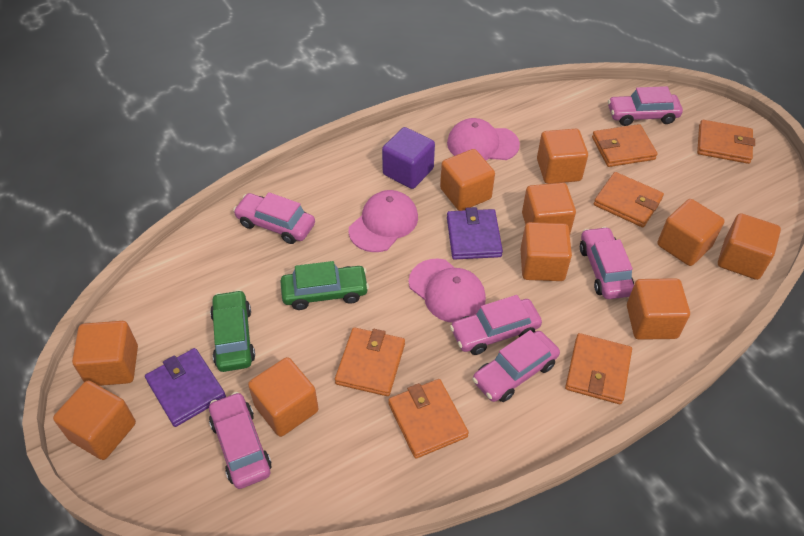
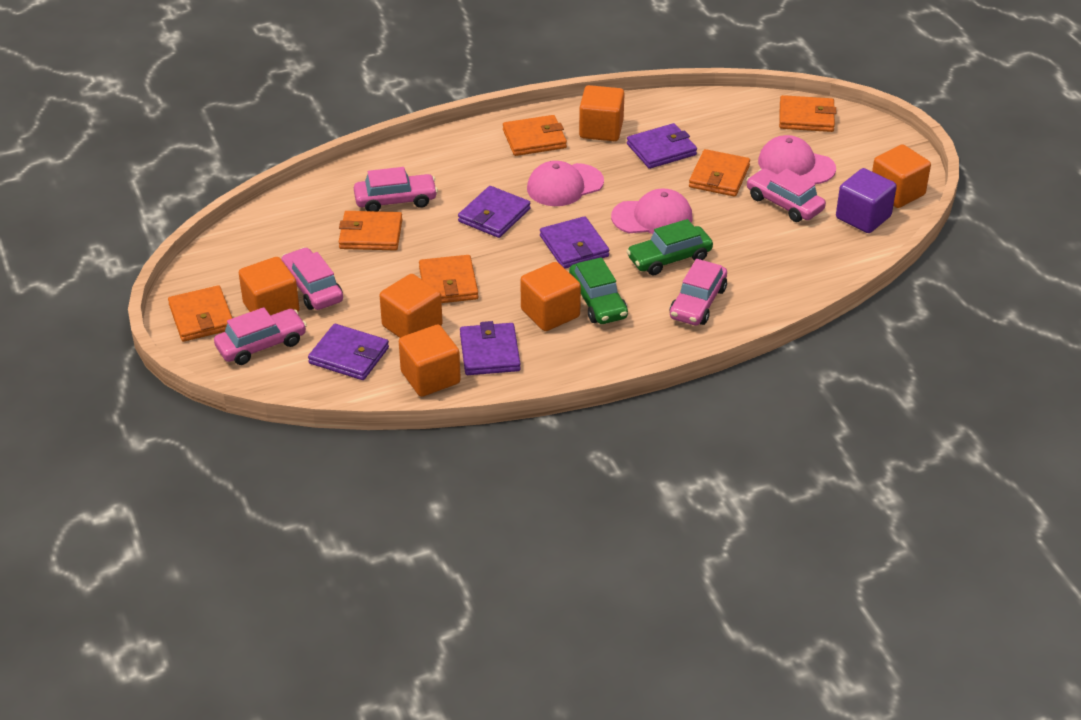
orange cube: 10 -> 6
pink car: 6 -> 5
purple wallet: 2 -> 5

